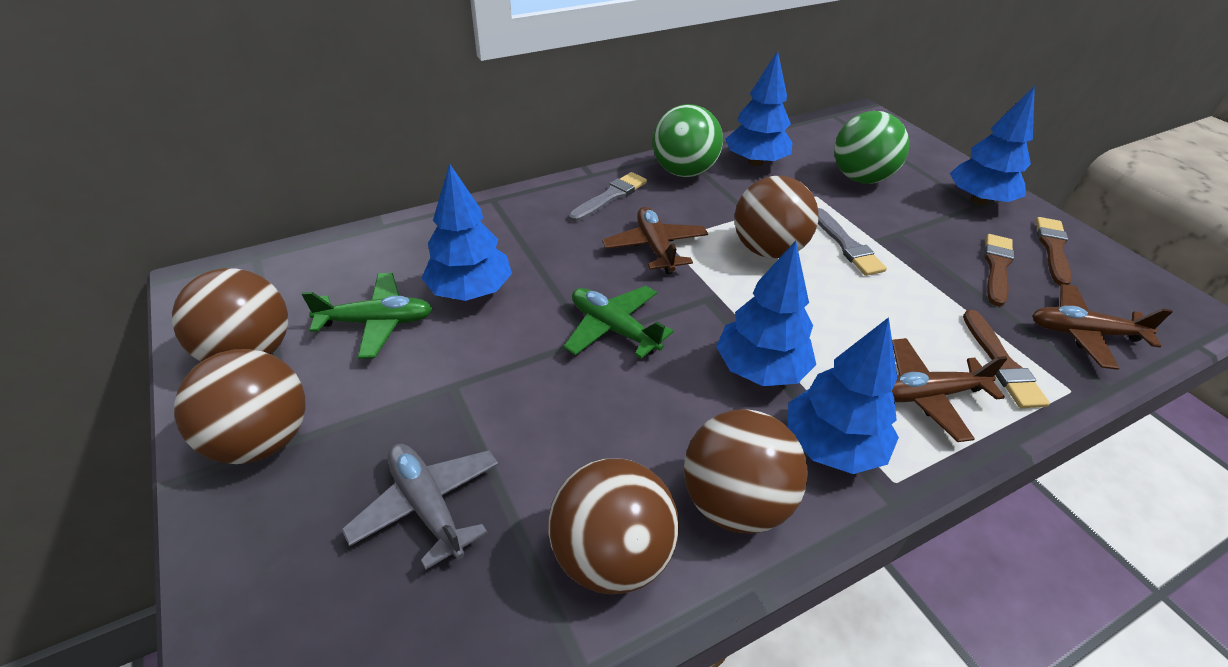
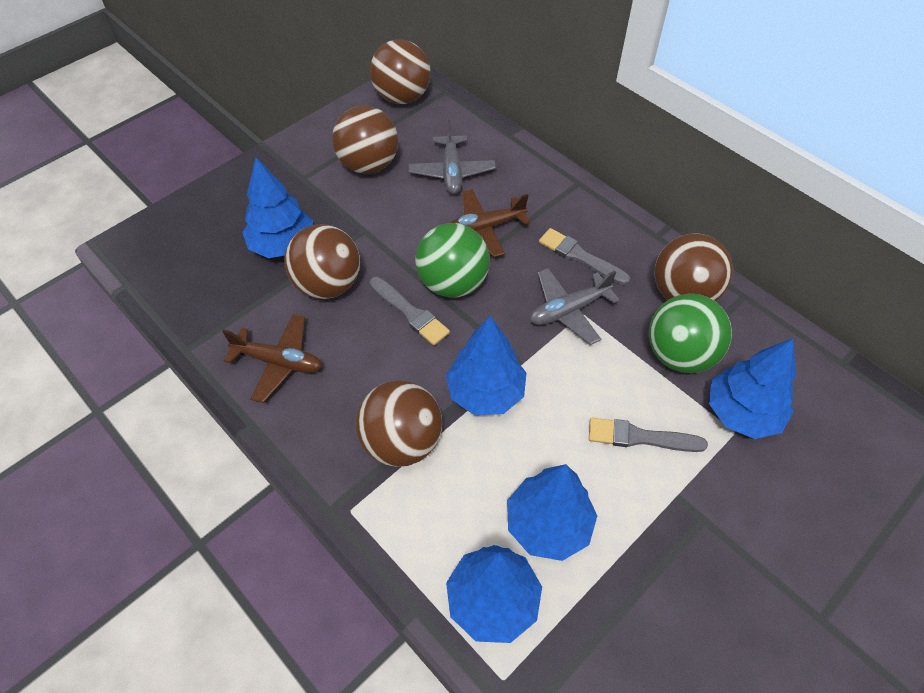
brown brush: 3 -> 0
brown plane: 3 -> 2
green plane: 2 -> 0
grey brush: 2 -> 3
grey plane: 1 -> 2

